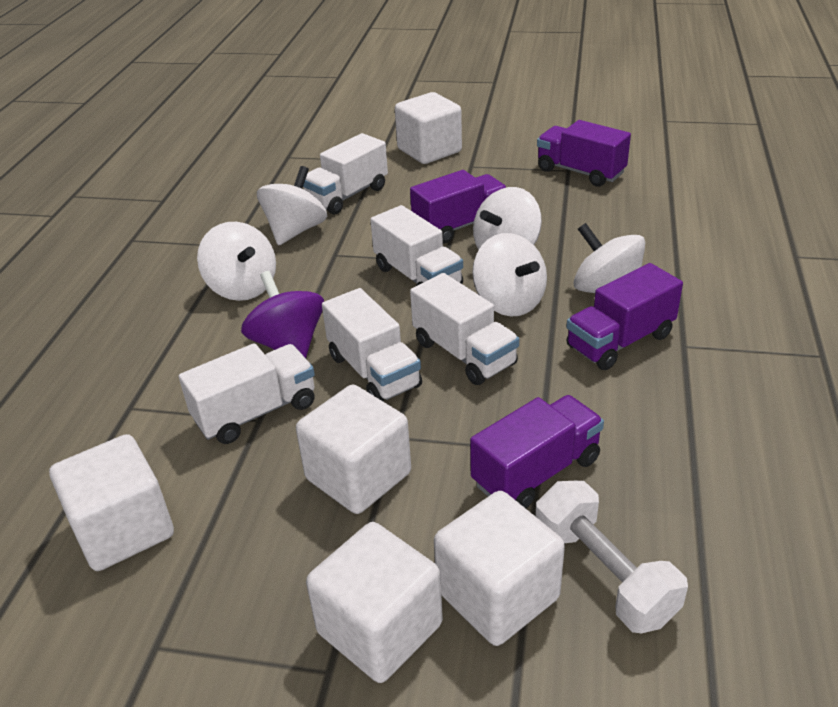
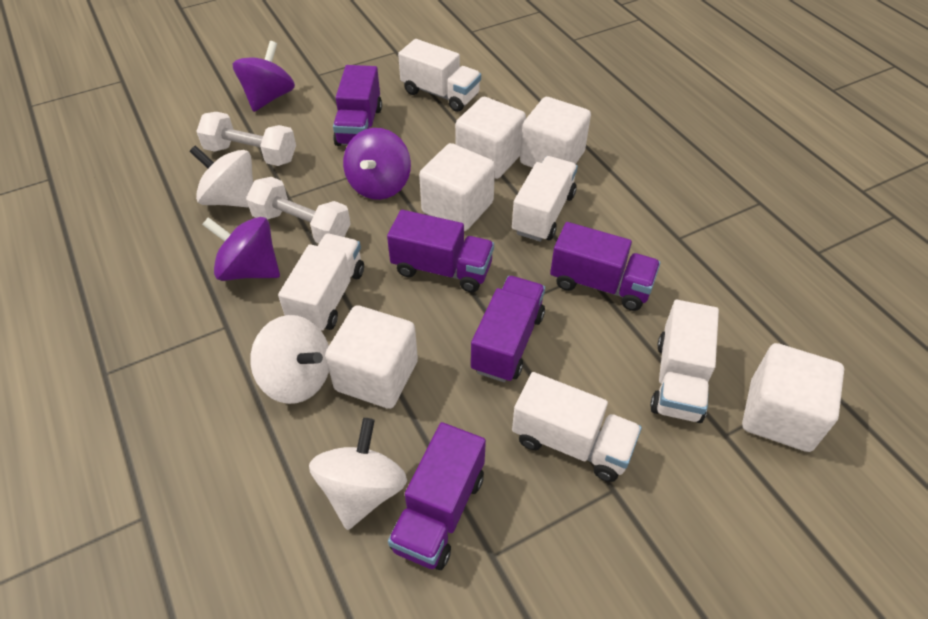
purple spinning top: 1 -> 3
purple truck: 4 -> 5
white dumbbell: 1 -> 2
white spinning top: 5 -> 3

